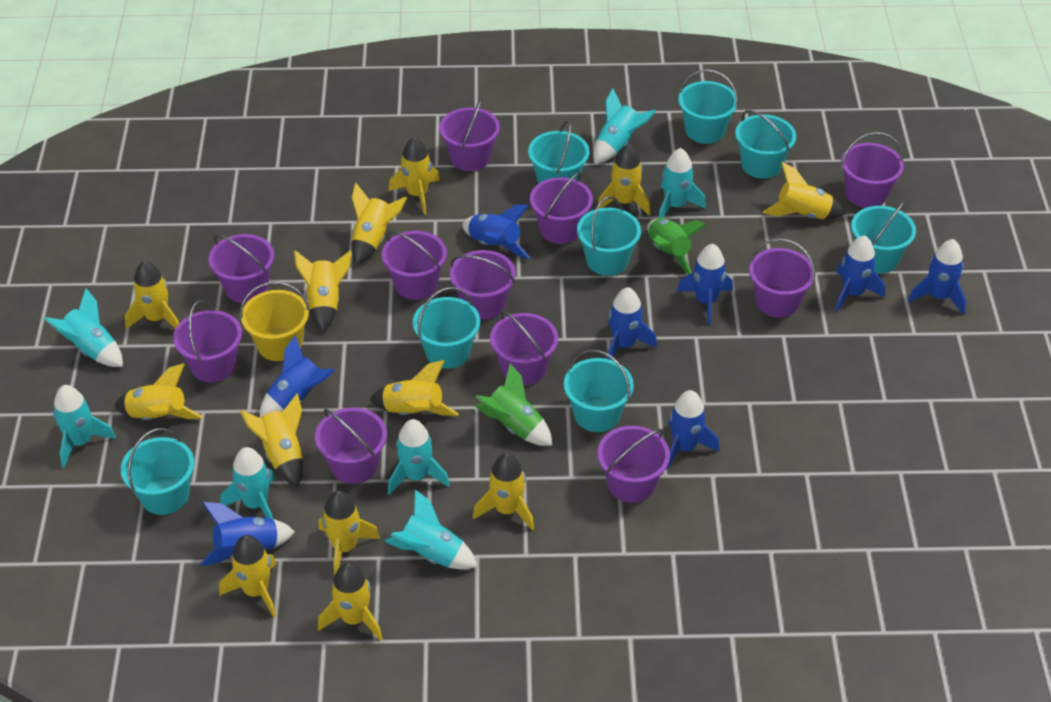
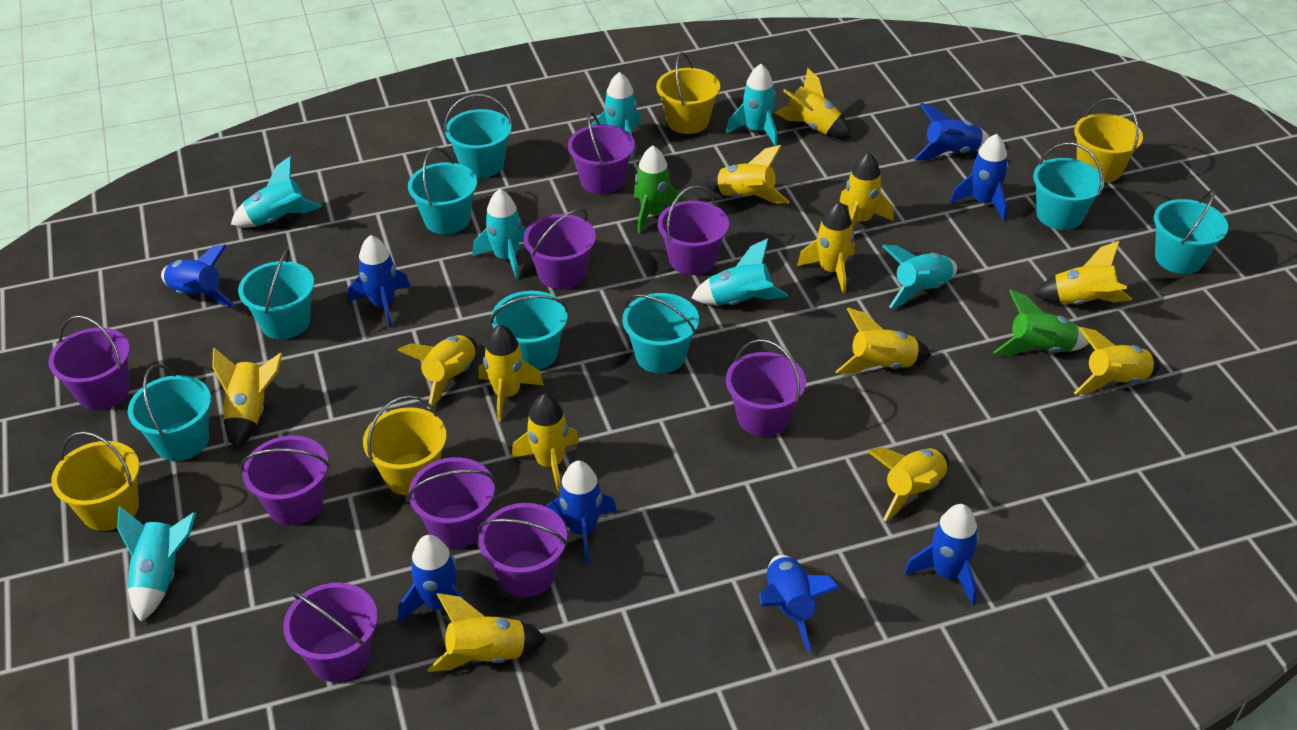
purple bucket: 11 -> 9
yellow bucket: 1 -> 4

